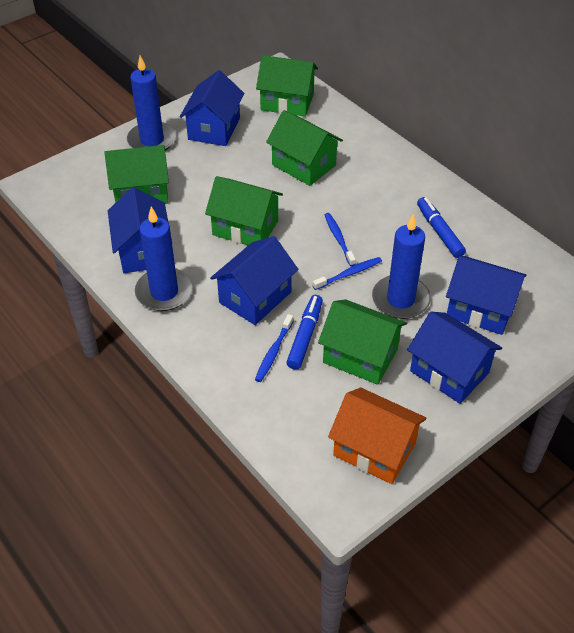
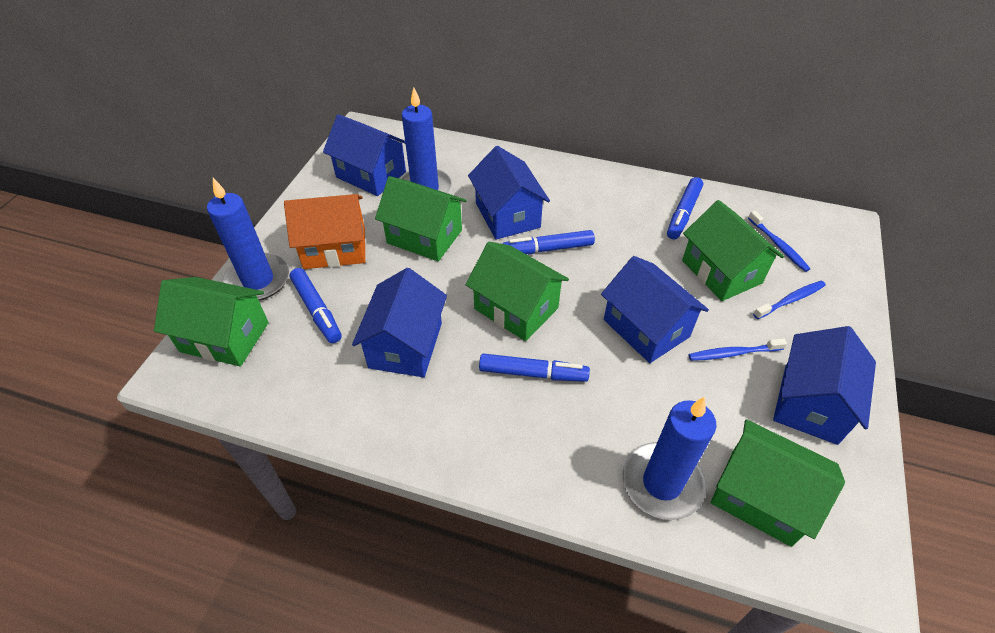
blue marker: 2 -> 4

